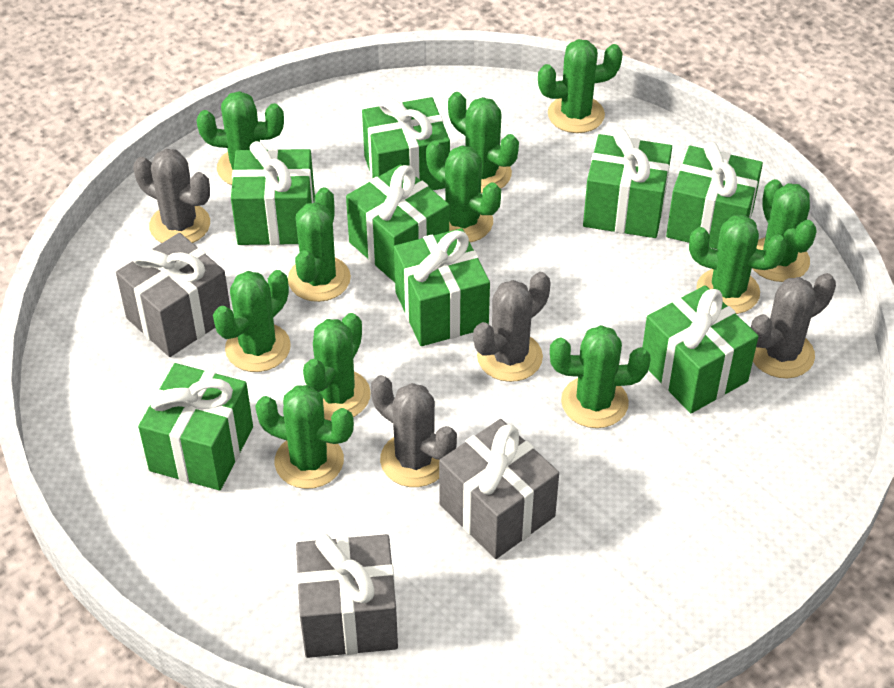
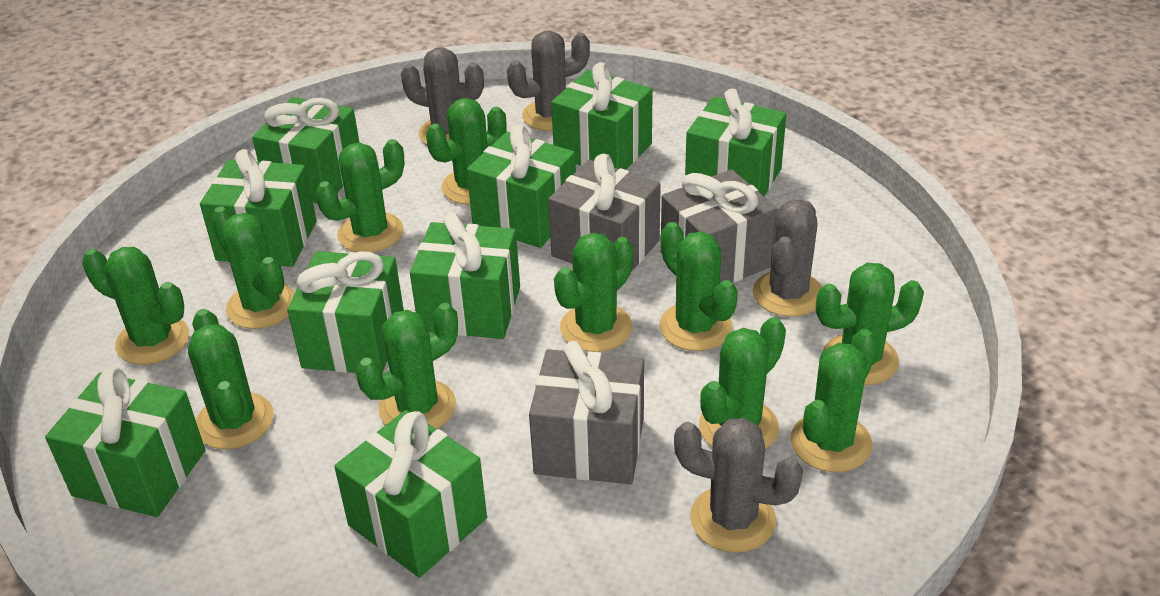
green gift: 8 -> 9

